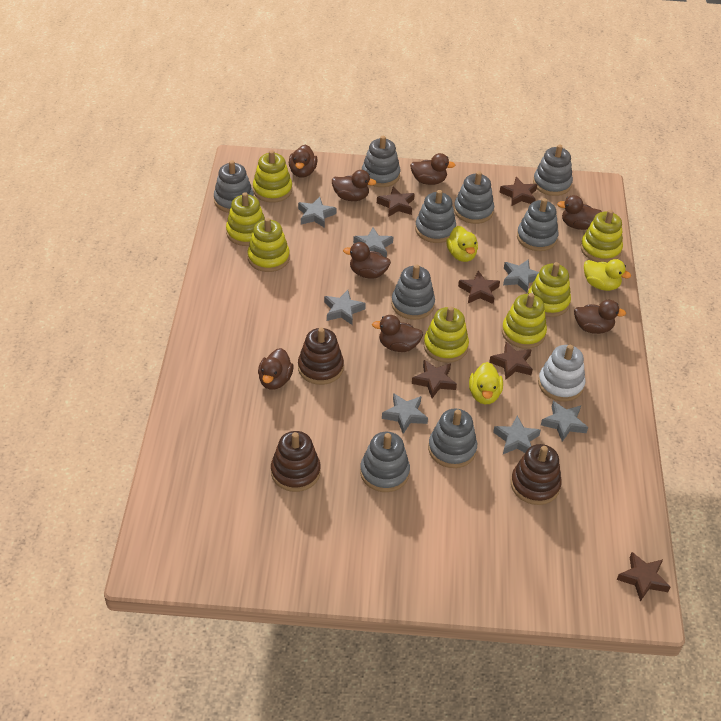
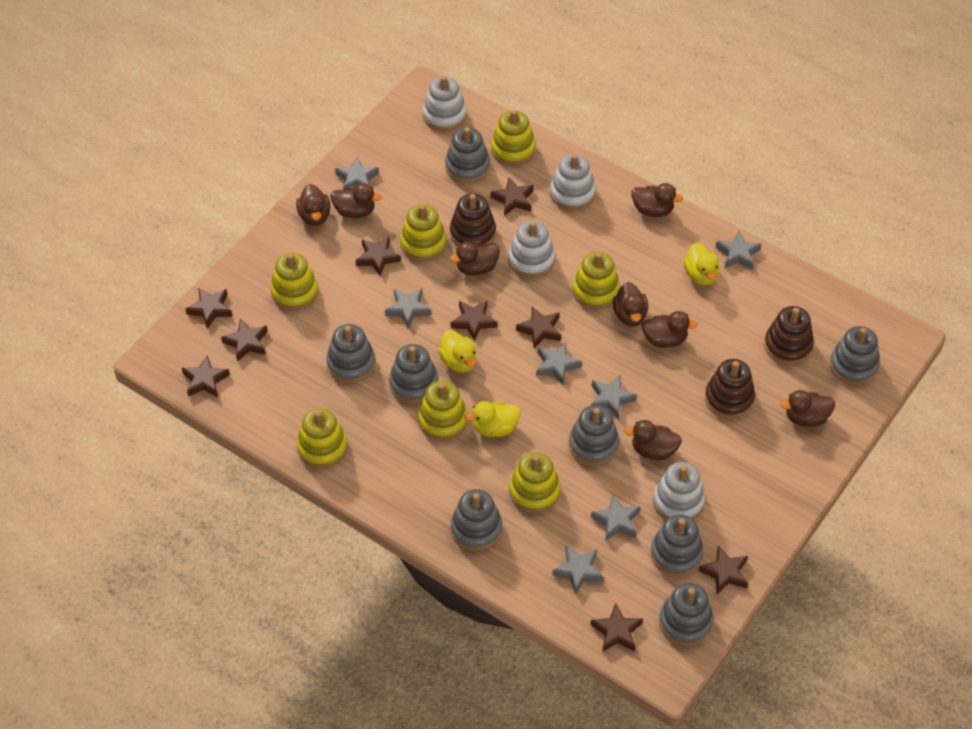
brown star: 6 -> 9
grey stacking toy: 9 -> 8
white stacking toy: 1 -> 4

